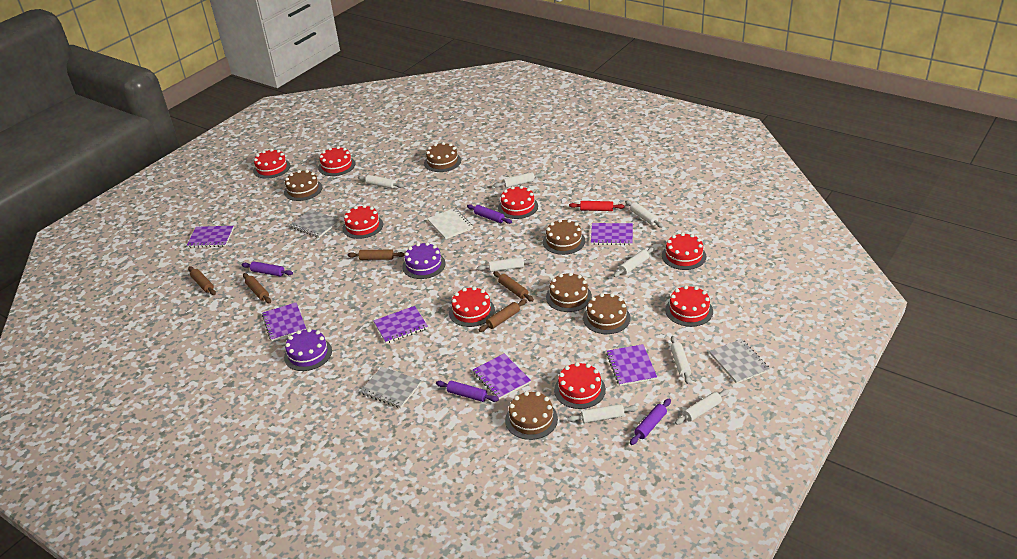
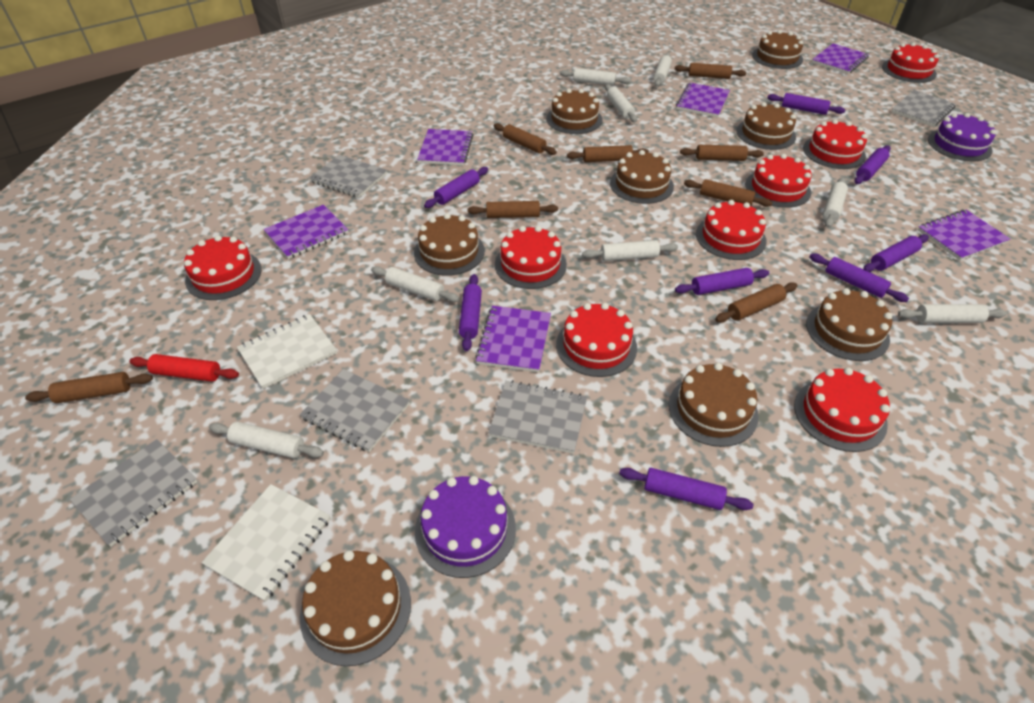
brown cake: 6 -> 8
brown rolling pin: 5 -> 8
grey notebook: 3 -> 5
purple rolling pin: 4 -> 8
white notebook: 1 -> 2

